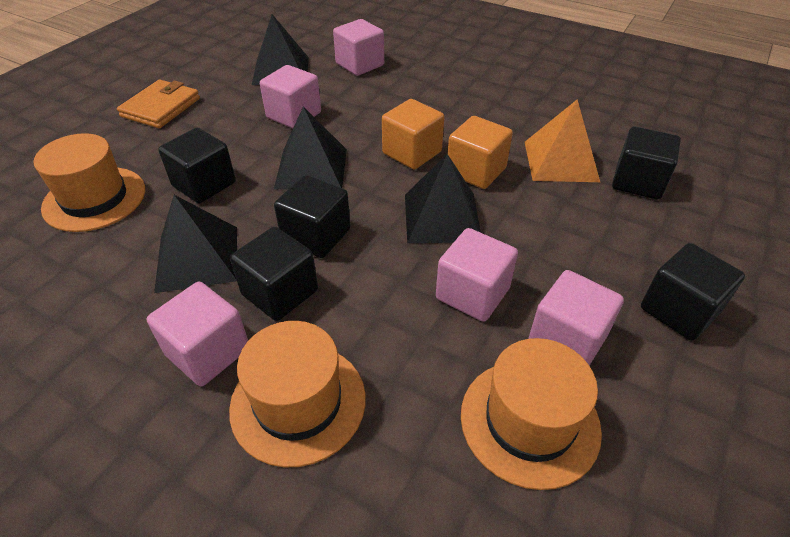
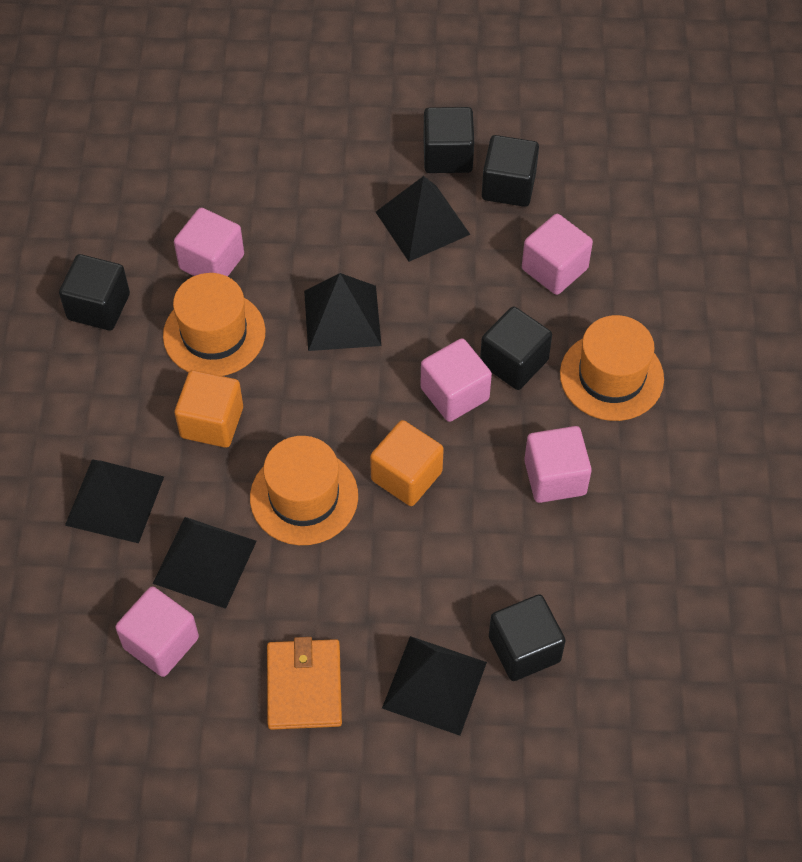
black pyramid: 4 -> 5
orange pyramid: 1 -> 0

